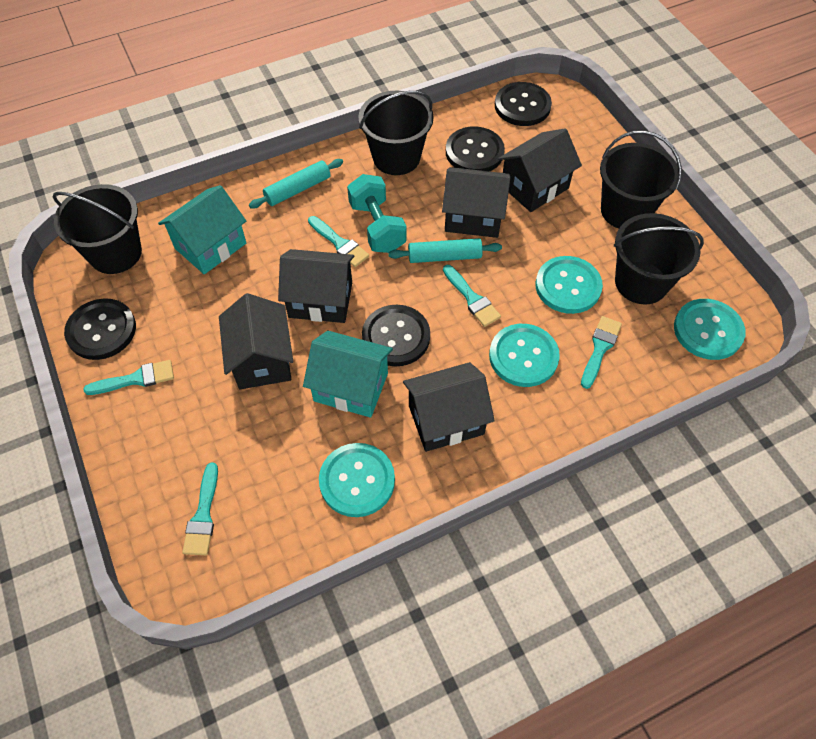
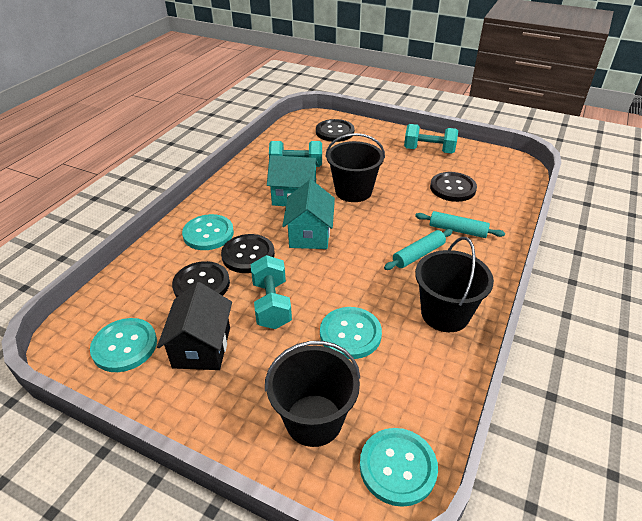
black bucket: 4 -> 3
black house: 5 -> 1
turquoise brush: 5 -> 0
turquoise dumbbell: 1 -> 3

